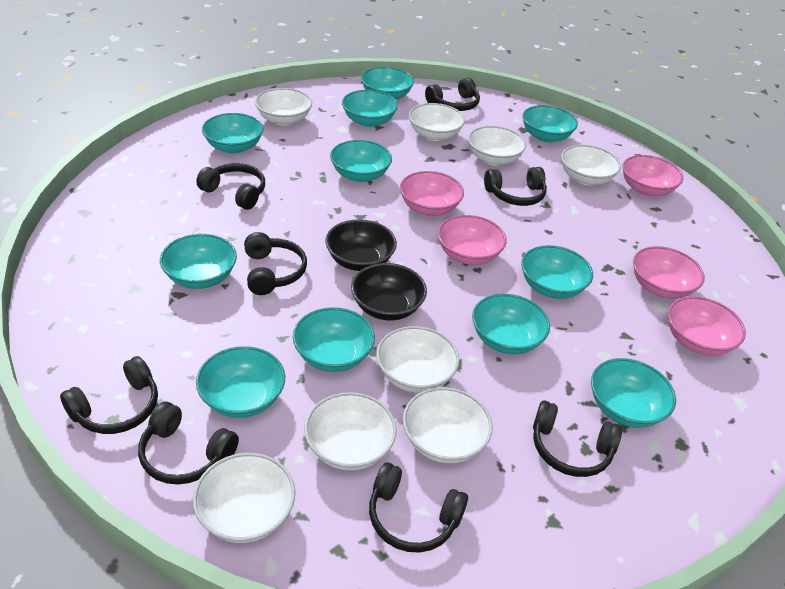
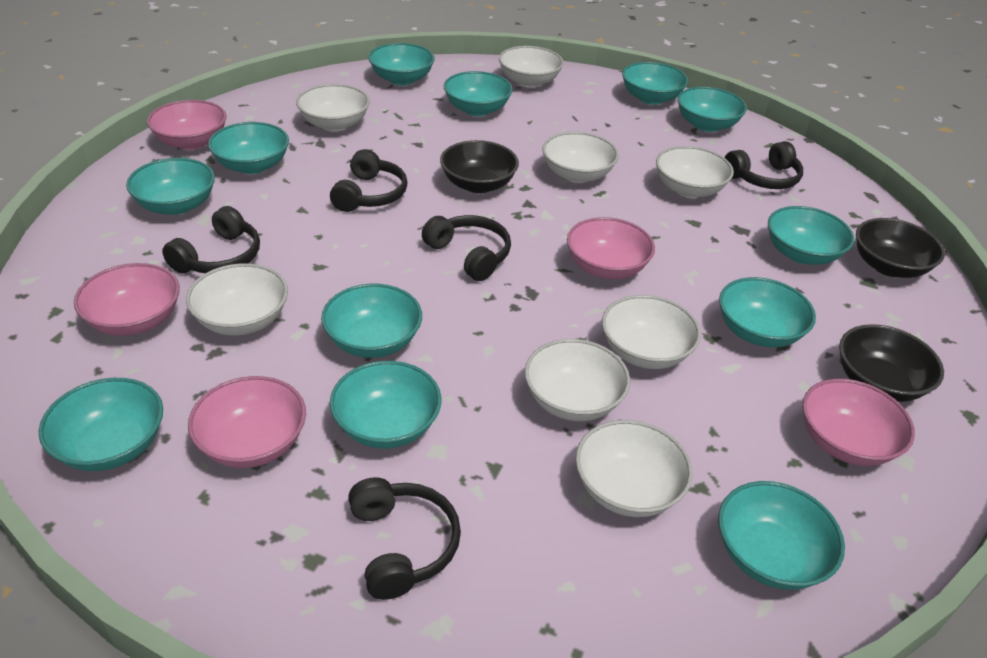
black bowl: 2 -> 3
black headphones: 8 -> 5
turquoise bowl: 11 -> 12

